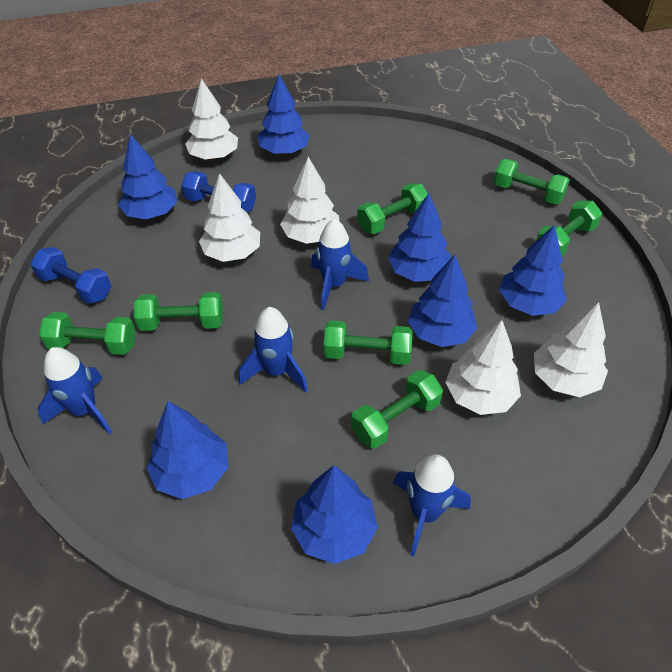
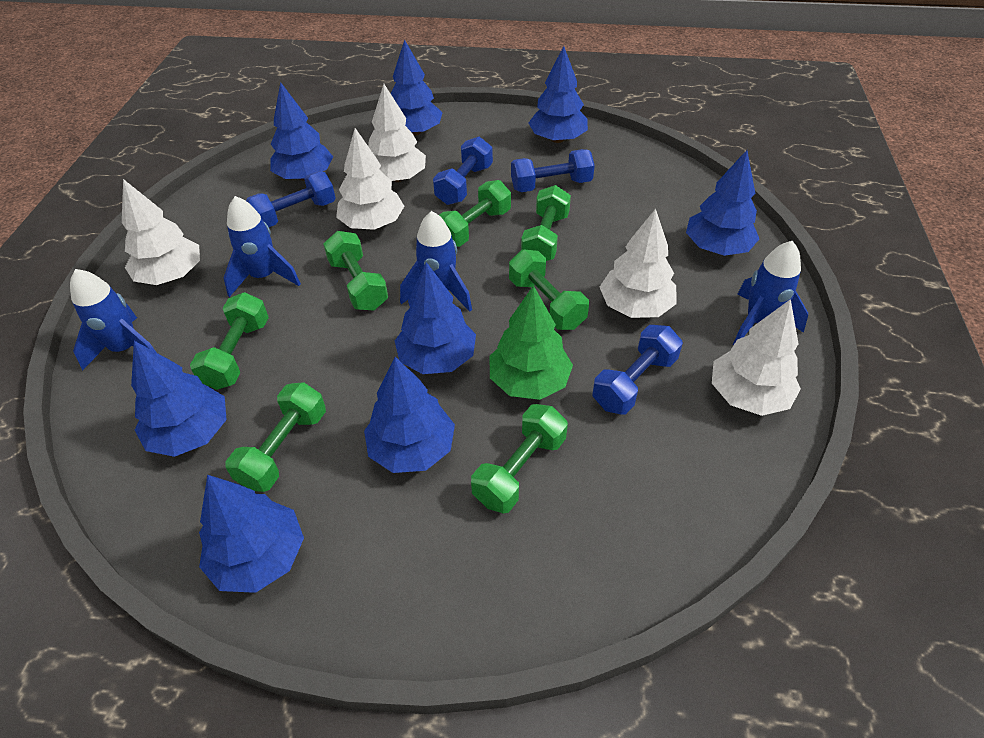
blue dumbbell: 2 -> 4
blue tree: 7 -> 8
green tree: 0 -> 1

